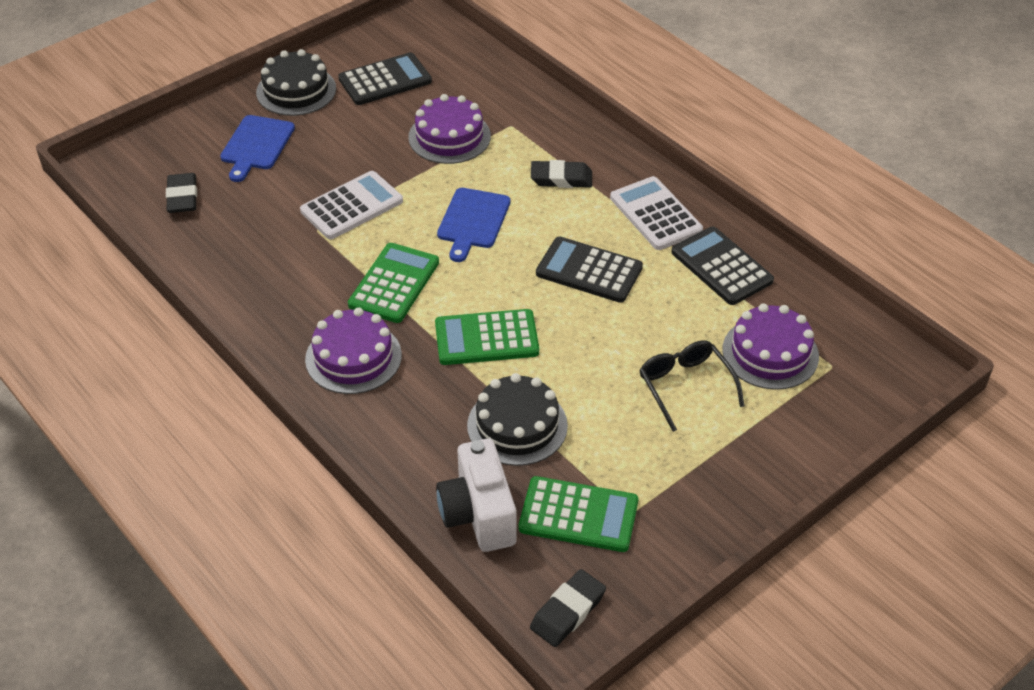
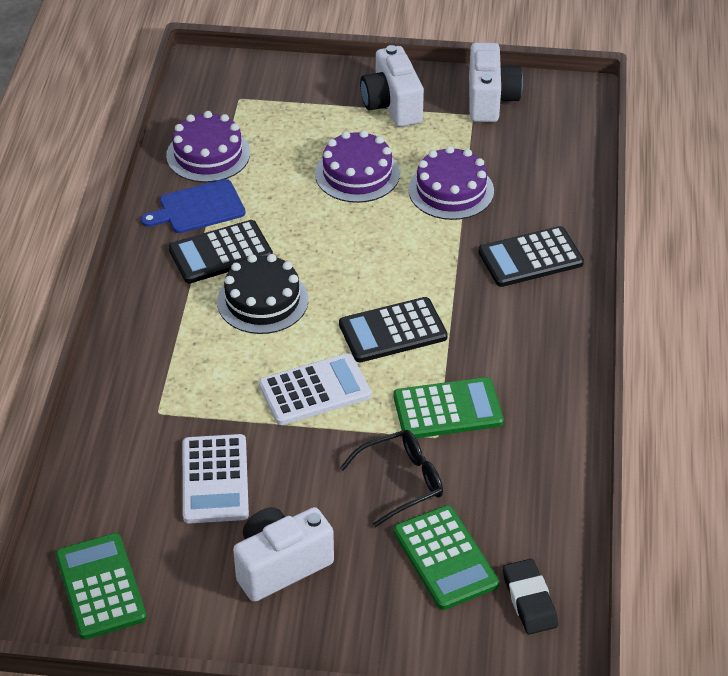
black cake: 2 -> 1
black eraser: 3 -> 1
blue cutting board: 2 -> 1
white camera: 1 -> 3

